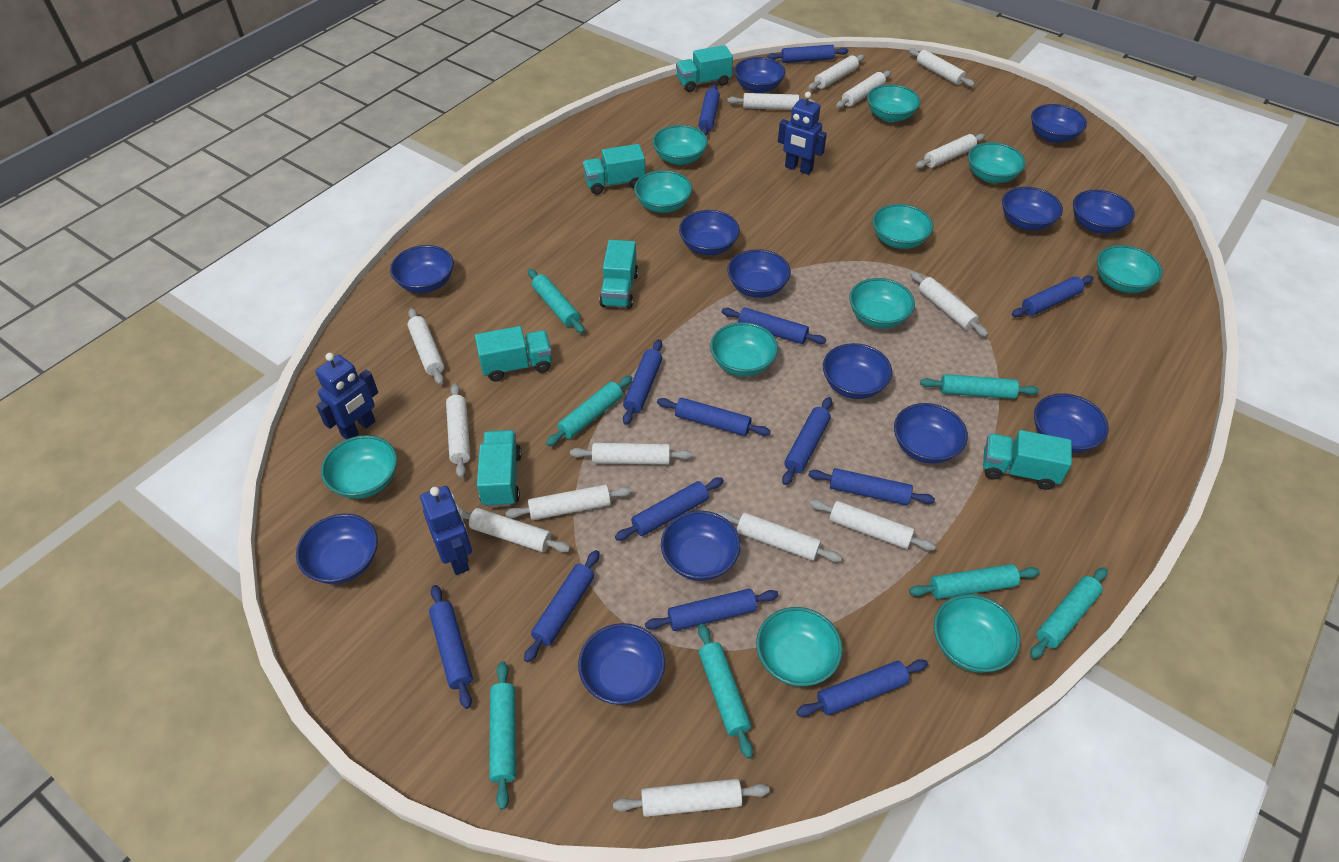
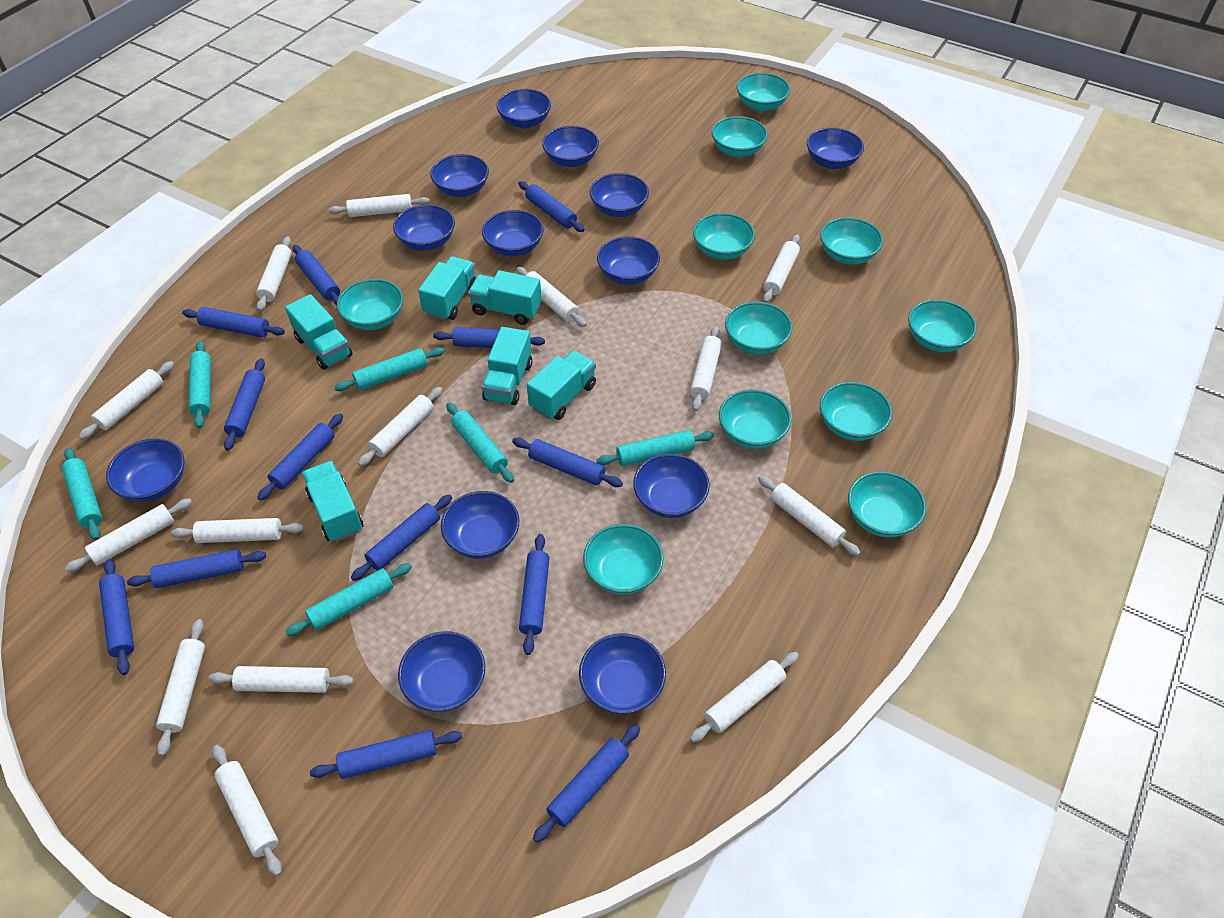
blue robot: 3 -> 0
turquoise rolling pin: 7 -> 6

